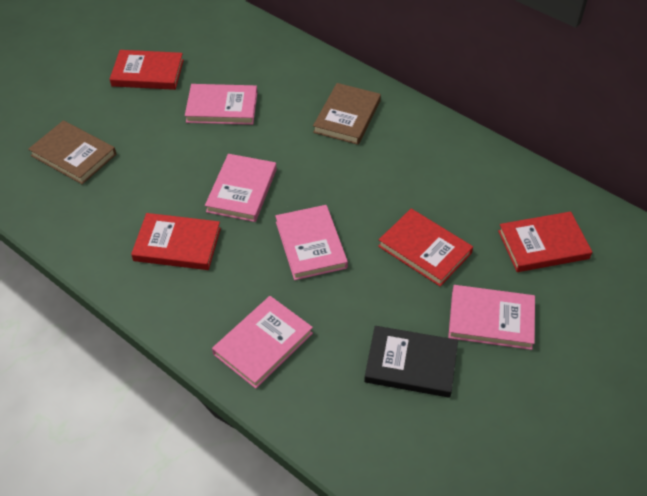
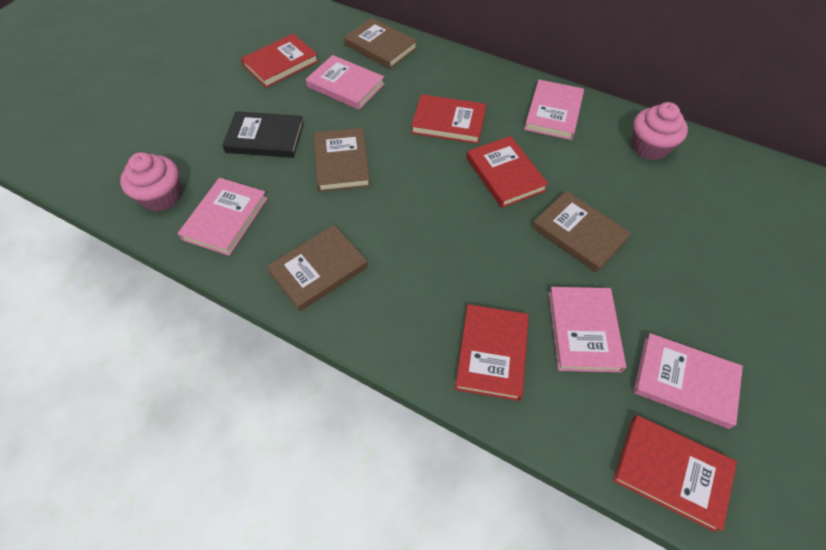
brown book: 2 -> 4
pink cupcake: 0 -> 2
red book: 4 -> 5

